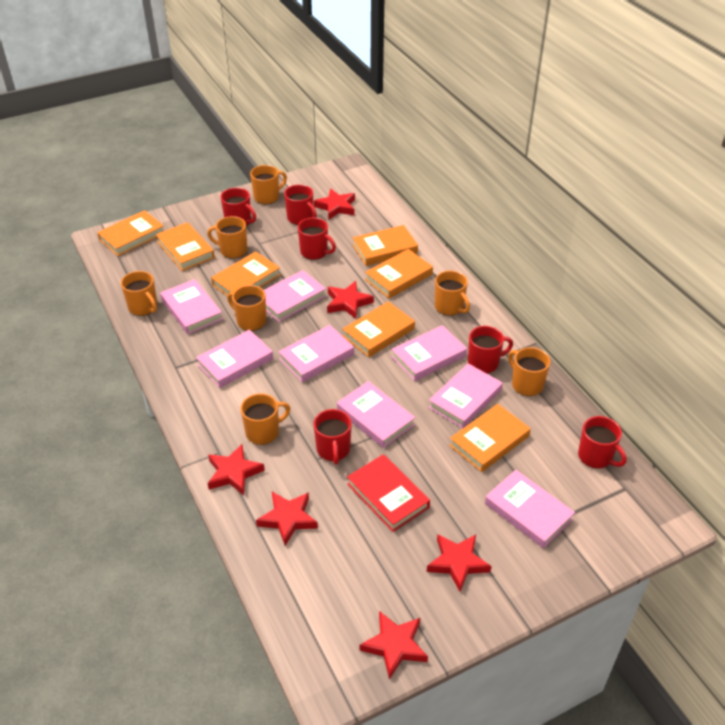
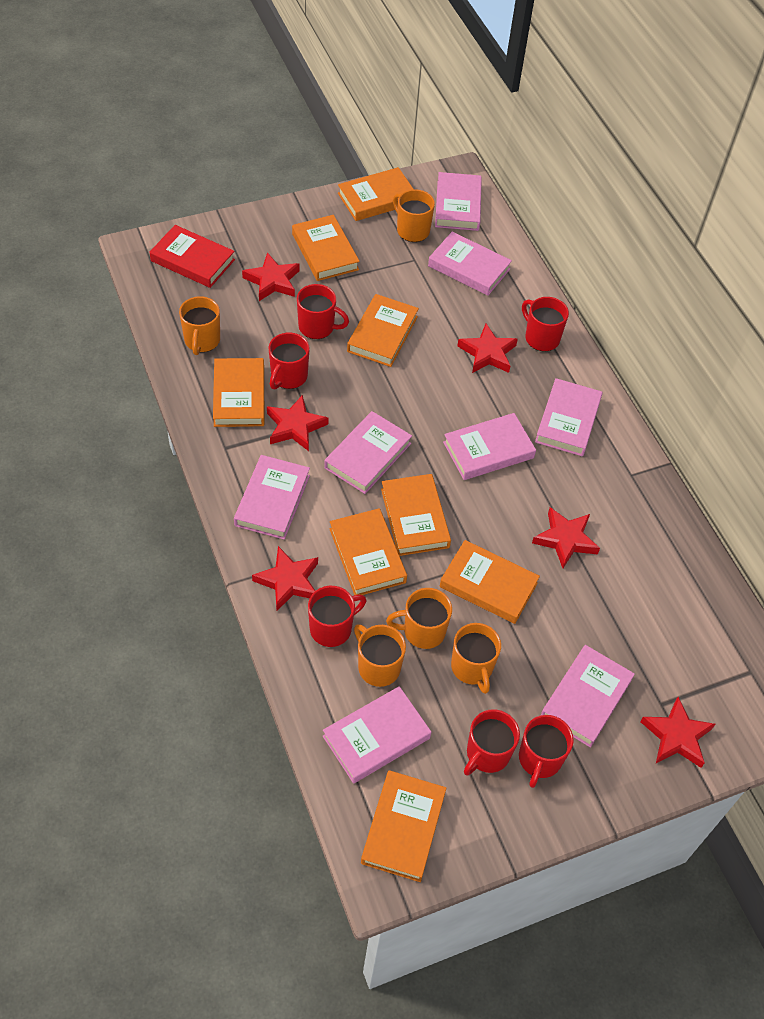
orange book: 7 -> 8
orange mug: 7 -> 5

